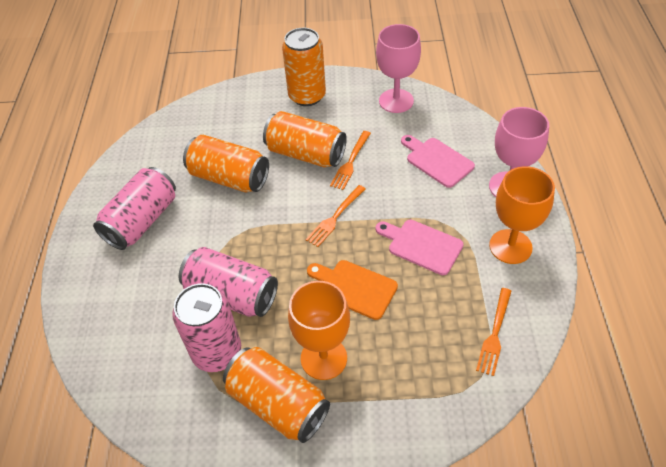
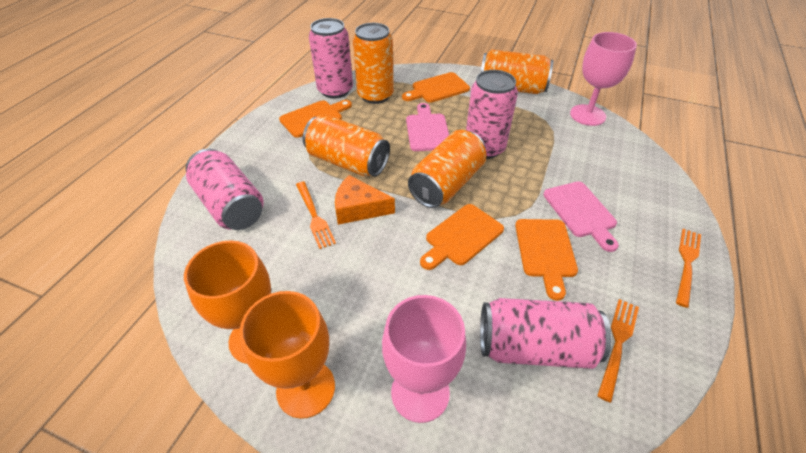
orange cheese: 0 -> 1
orange cutting board: 1 -> 4
pink can: 3 -> 4

